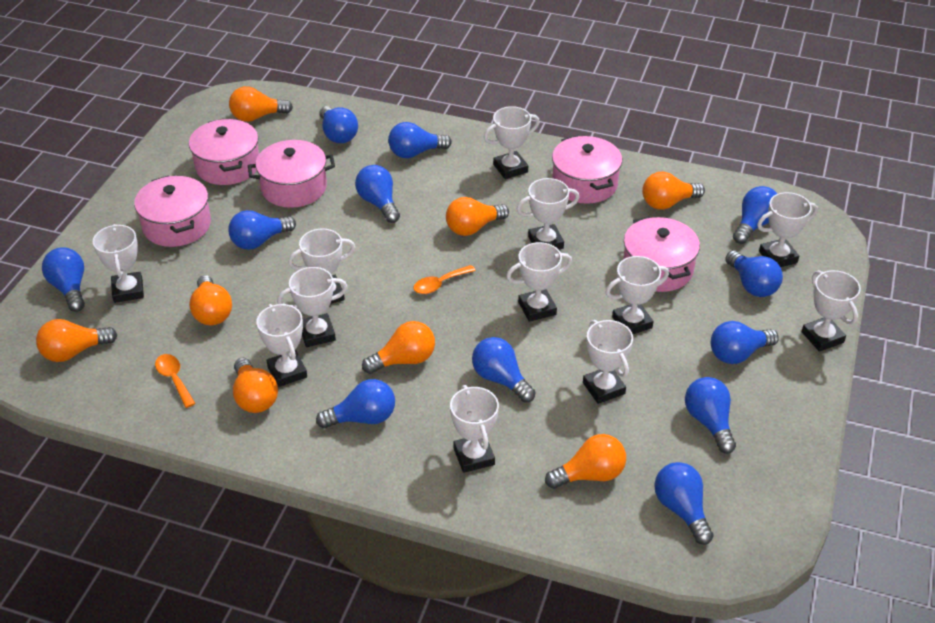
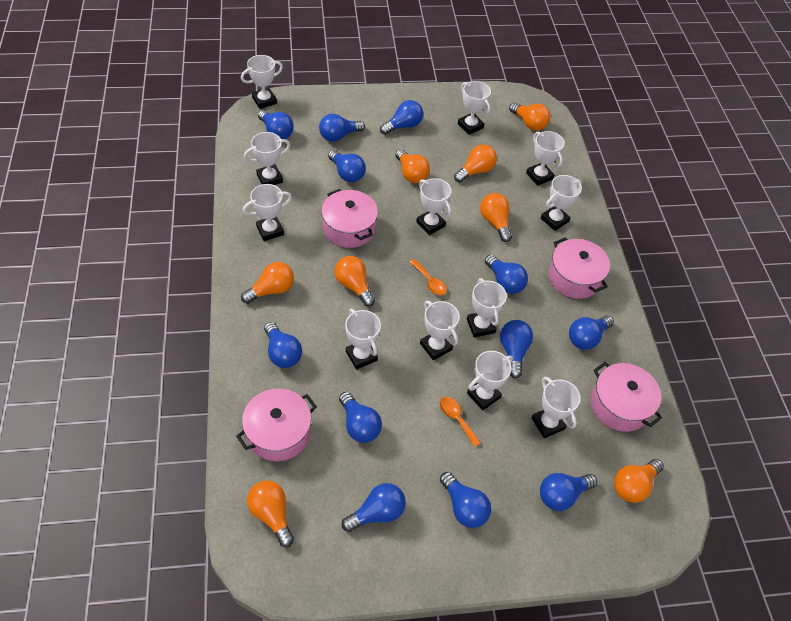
pink pot: 5 -> 4

